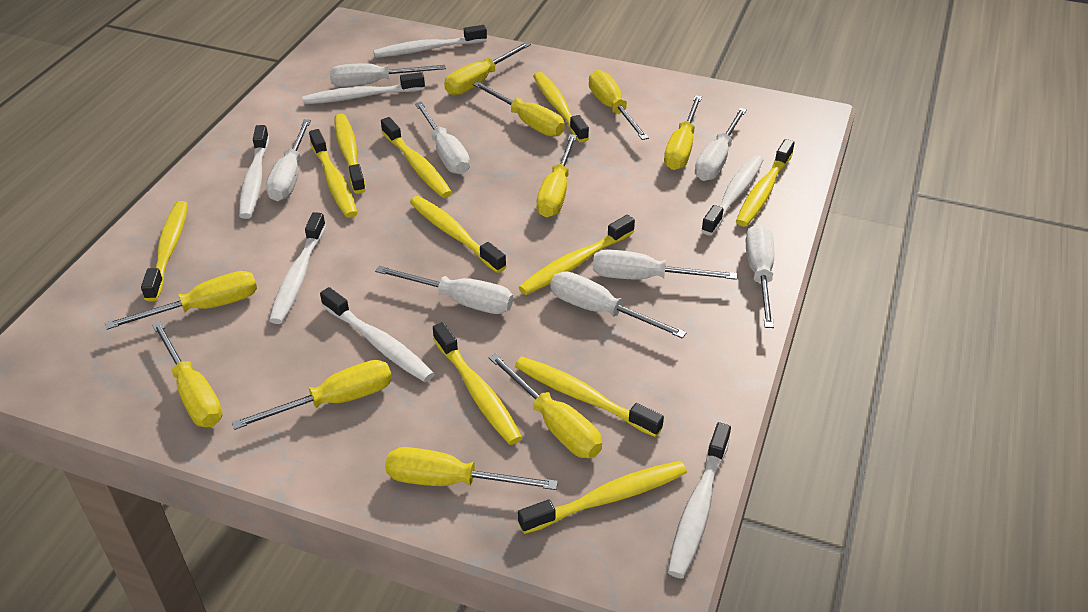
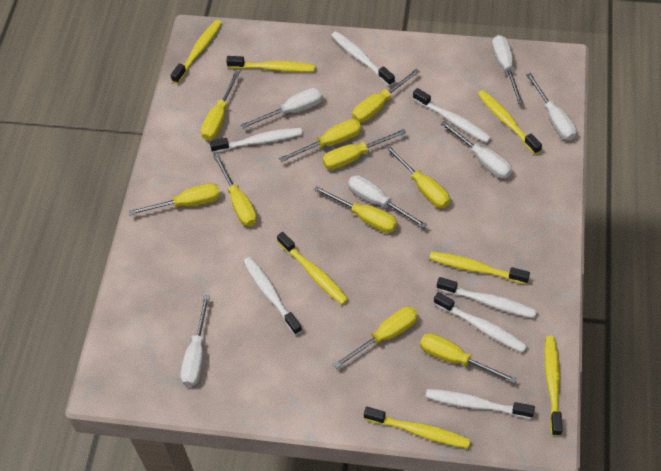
white screwdriver: 8 -> 6
yellow toothbrush: 11 -> 7

